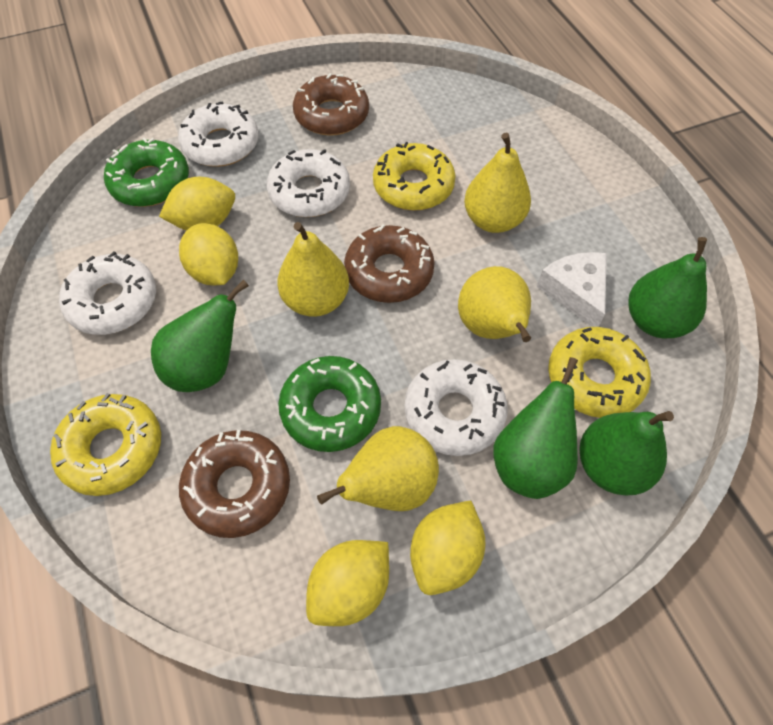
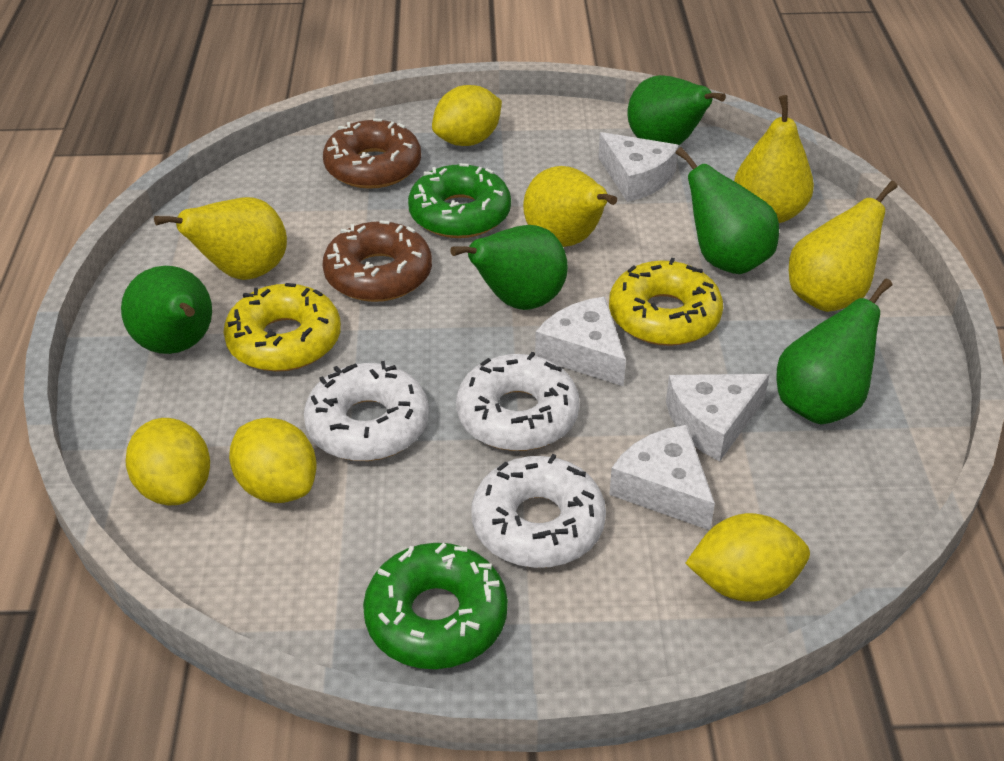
brown donut: 3 -> 2
green pear: 4 -> 5
white cheese: 1 -> 4
white donut: 4 -> 3
yellow donut: 3 -> 2

